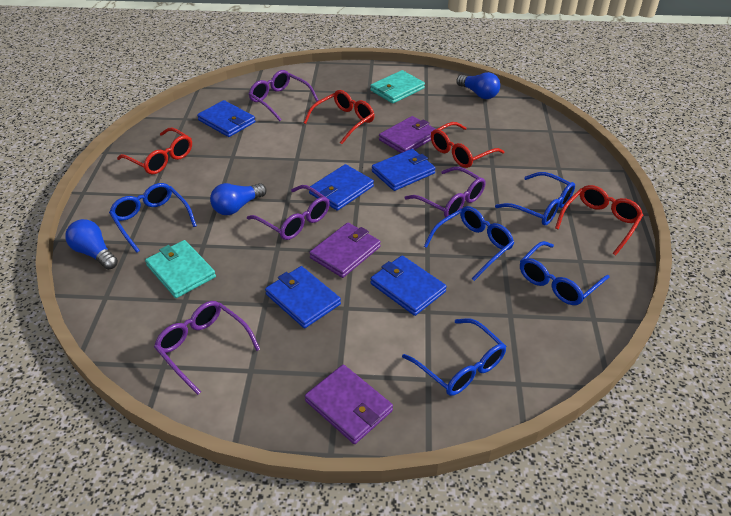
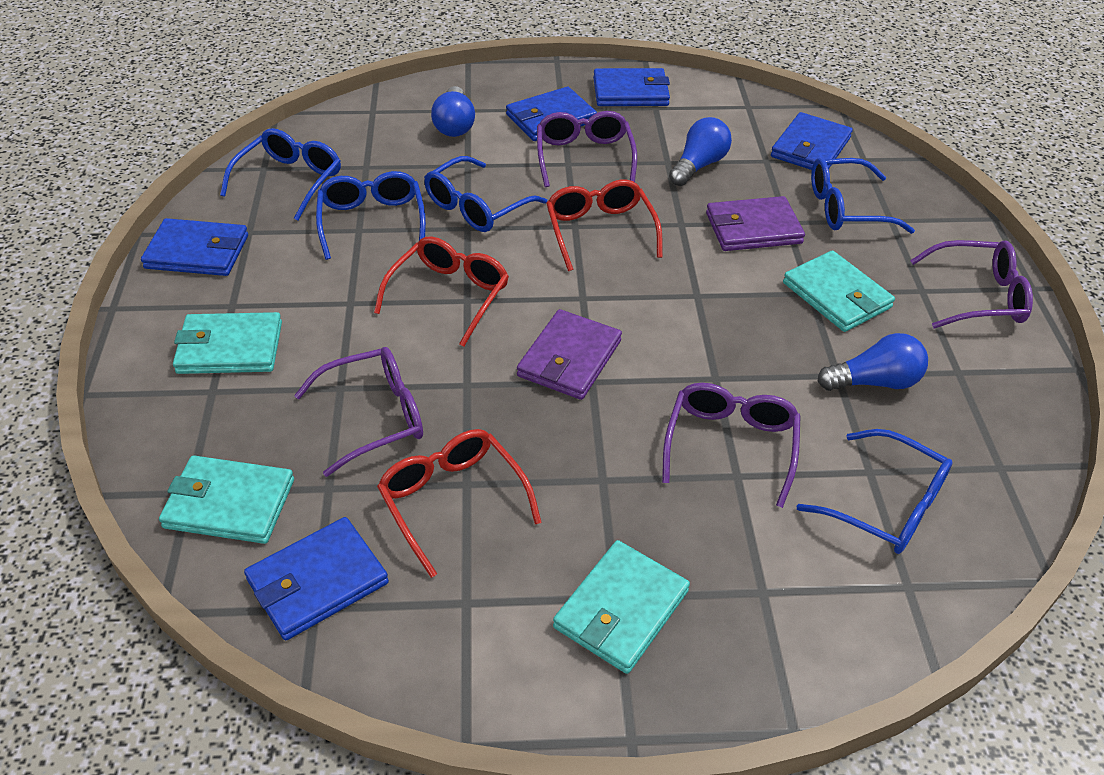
purple wallet: 3 -> 2
red glasses: 4 -> 3
turquoise wallet: 2 -> 4

